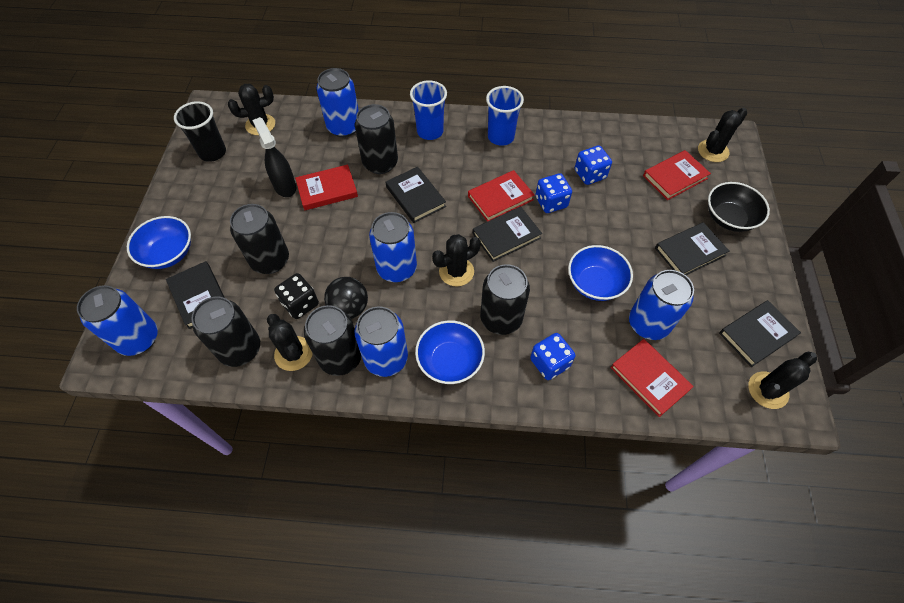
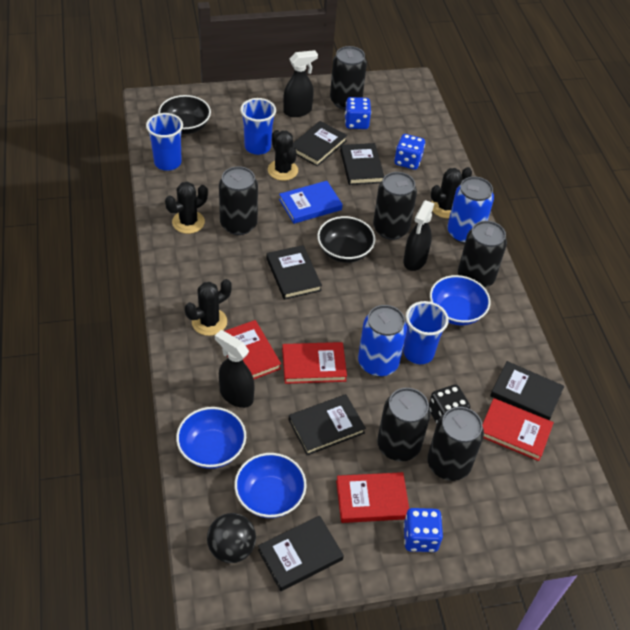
black book: 5 -> 6
black bowl: 1 -> 2
black cactus: 5 -> 4
black can: 5 -> 6
black cup: 1 -> 0
black spray bottle: 1 -> 3
blue book: 0 -> 1
blue can: 5 -> 2
blue cup: 2 -> 3

